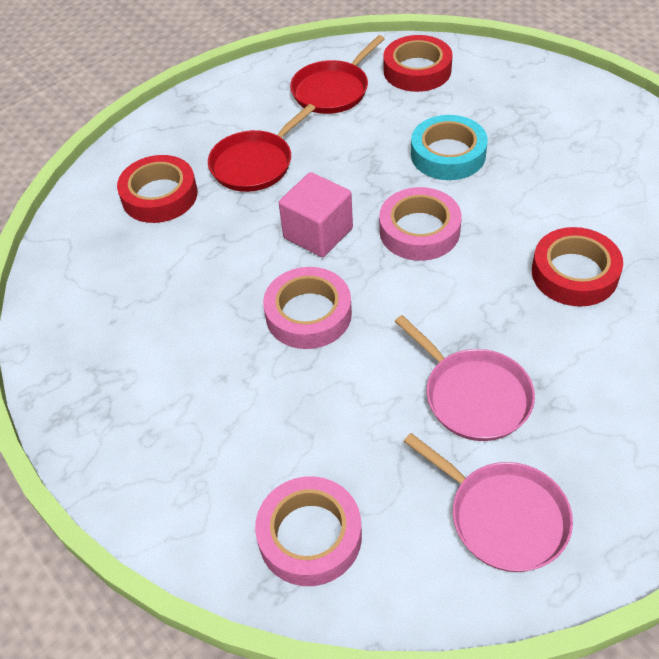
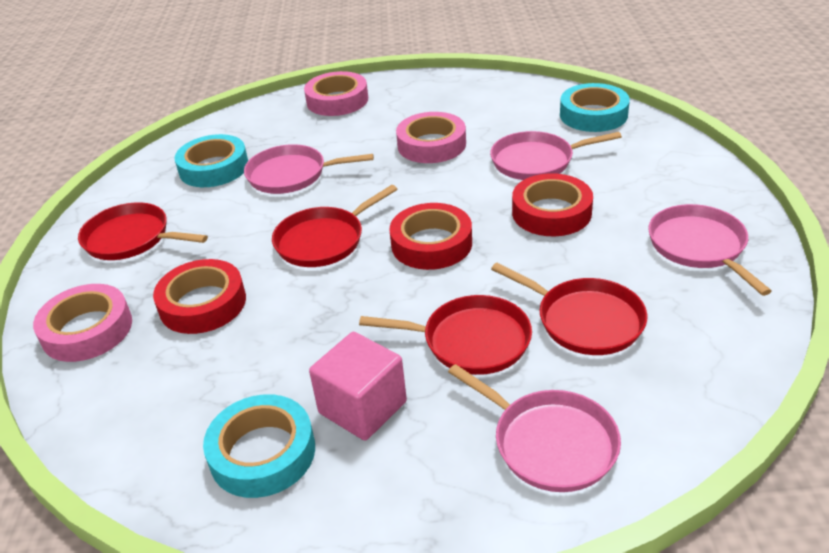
pink pan: 2 -> 4
red pan: 2 -> 4
turquoise tape: 1 -> 3

